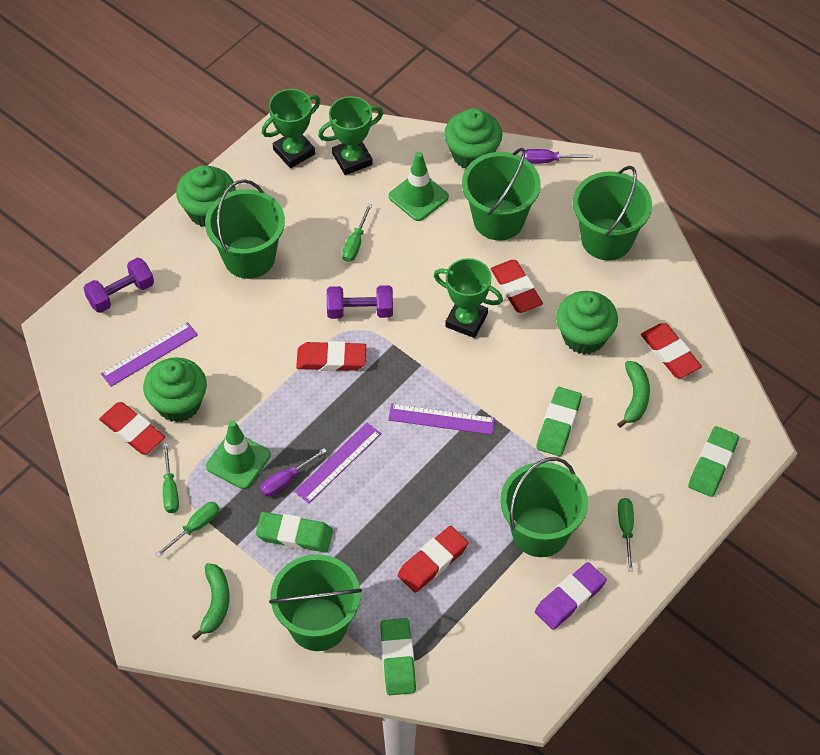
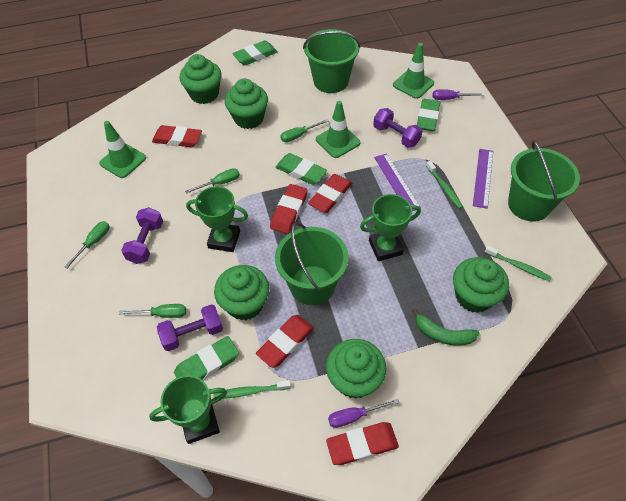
green banana: 2 -> 1
green bucket: 5 -> 3
green cupcake: 4 -> 5
green toothbrush: 0 -> 3
green traffic cone: 2 -> 3
purple dumbbell: 2 -> 3
purple eraser: 1 -> 0
purple ruler: 3 -> 2

